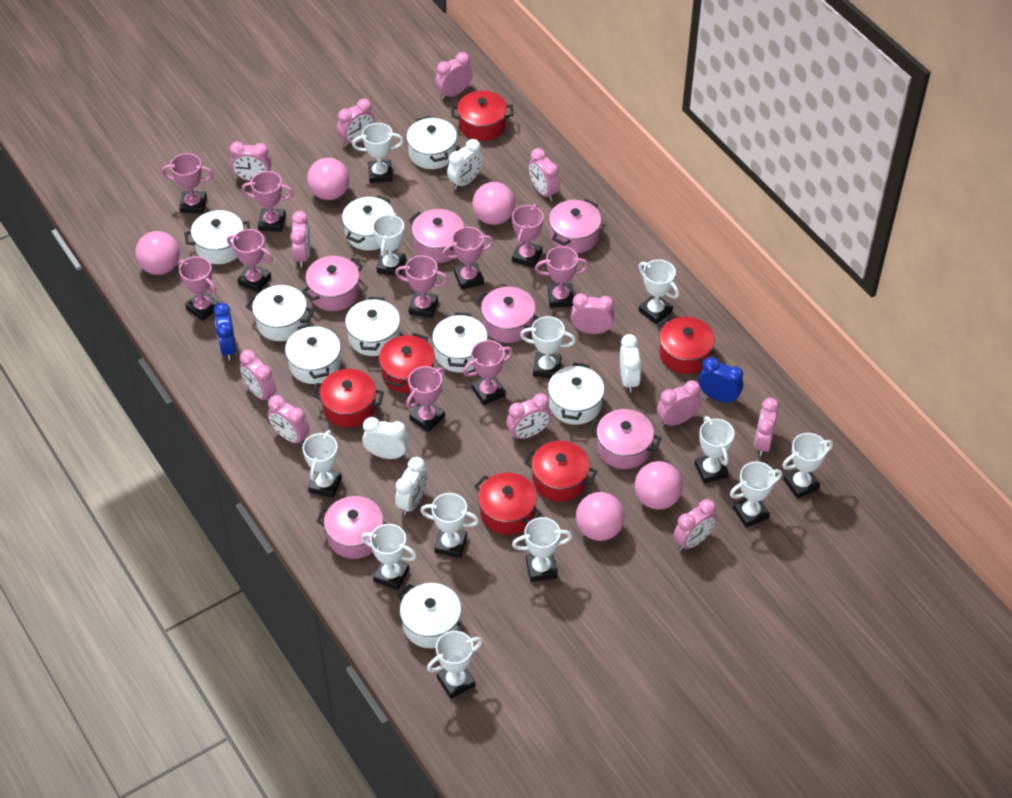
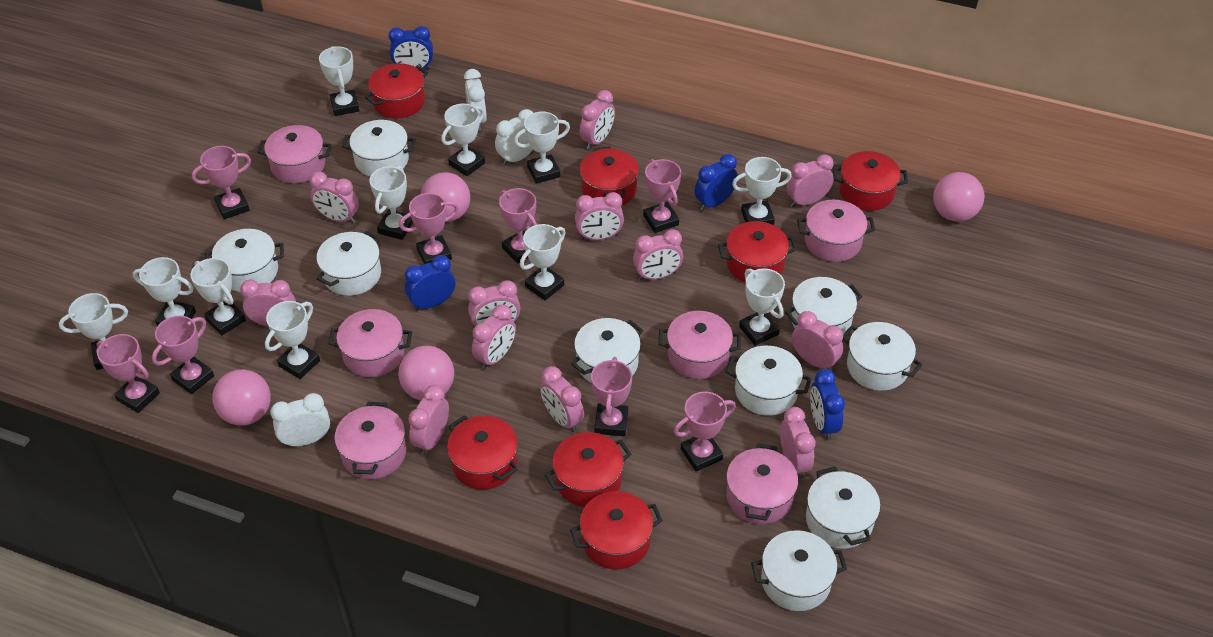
blue clock: 2 -> 4
pink ball: 5 -> 4
pink trophy: 10 -> 8
red pot: 6 -> 7
white clock: 4 -> 3
white trophy: 12 -> 11

